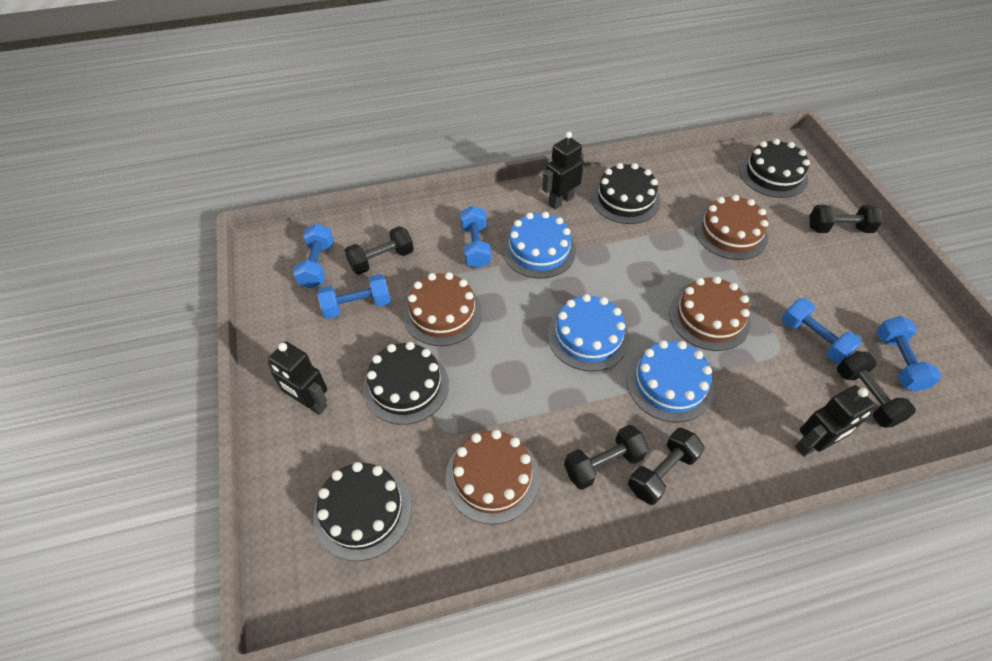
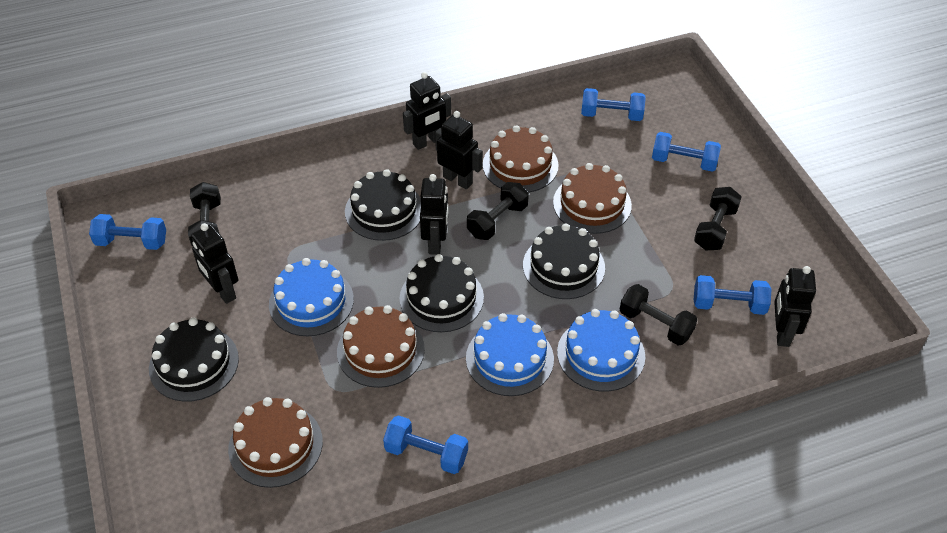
black dumbbell: 5 -> 4
black robot: 3 -> 5

